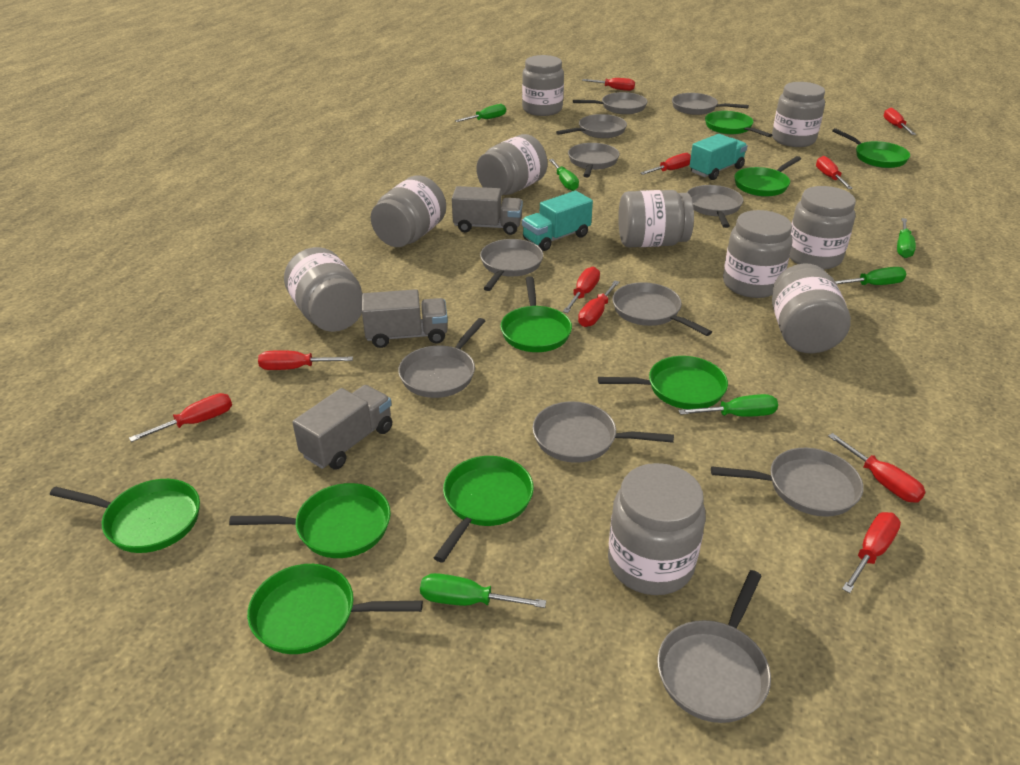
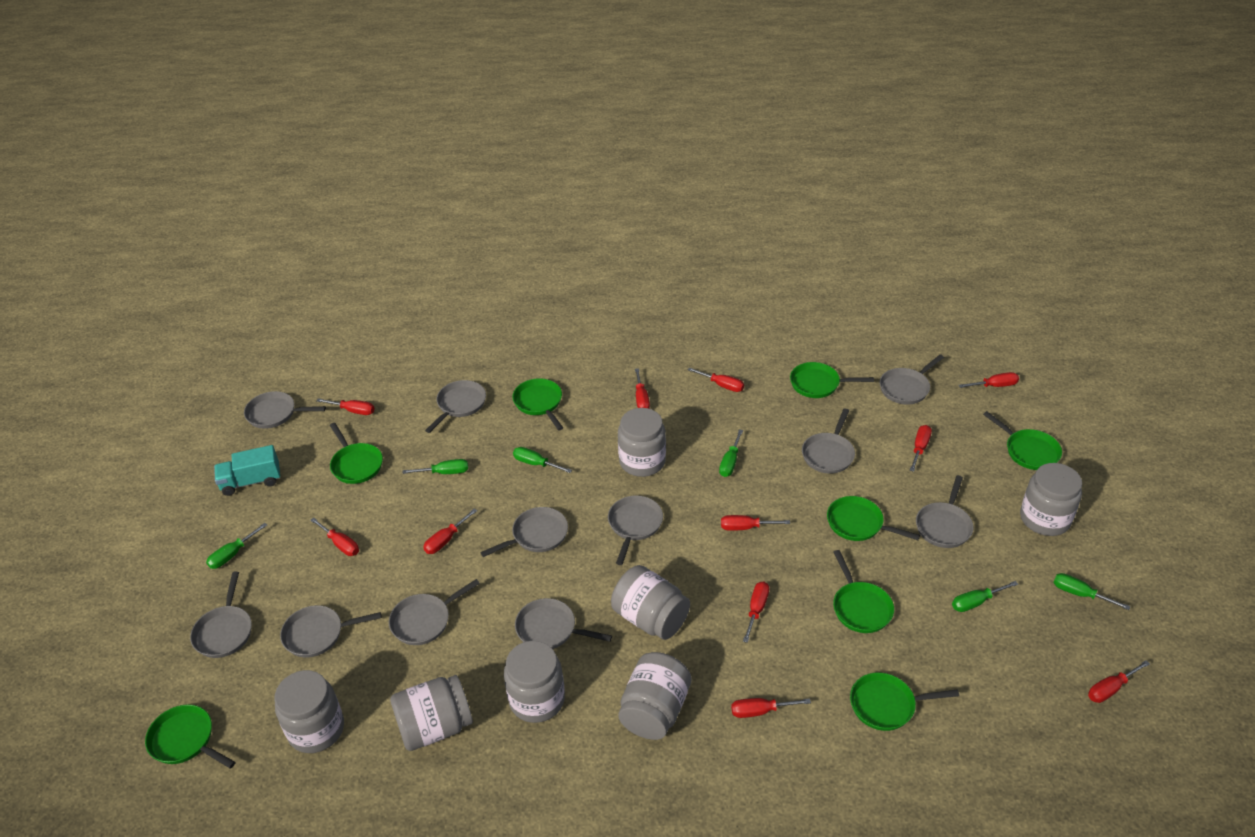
green pan: 9 -> 8
grey jar: 10 -> 7
grey truck: 3 -> 0
red screwdriver: 10 -> 11
turquoise truck: 2 -> 1

